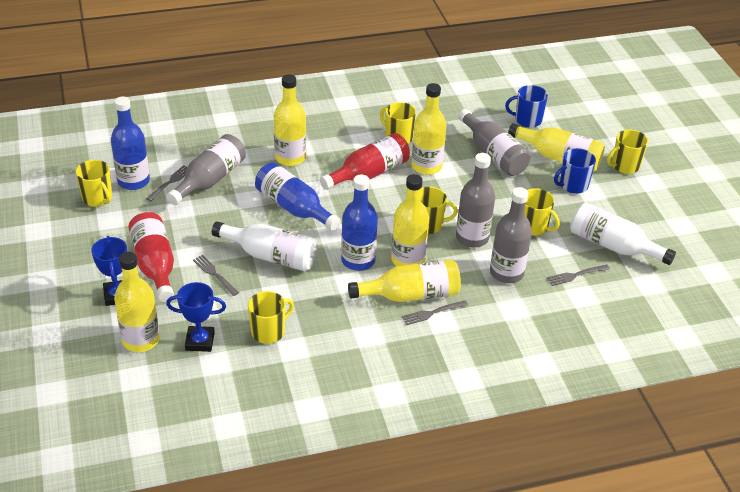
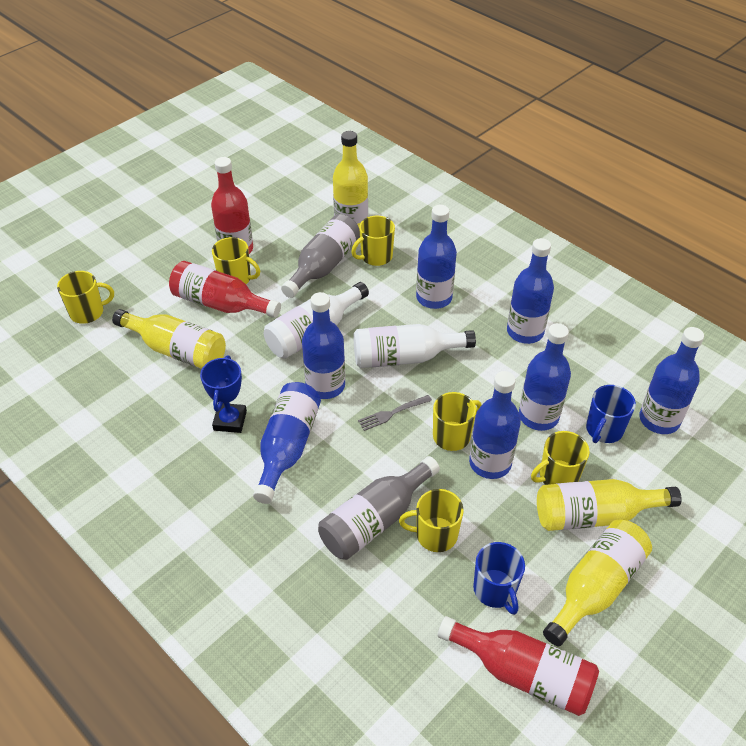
blue bottle: 3 -> 7
blue trophy: 2 -> 1
grey bottle: 4 -> 2
grey fork: 4 -> 1
red bottle: 2 -> 3
yellow bottle: 6 -> 4

